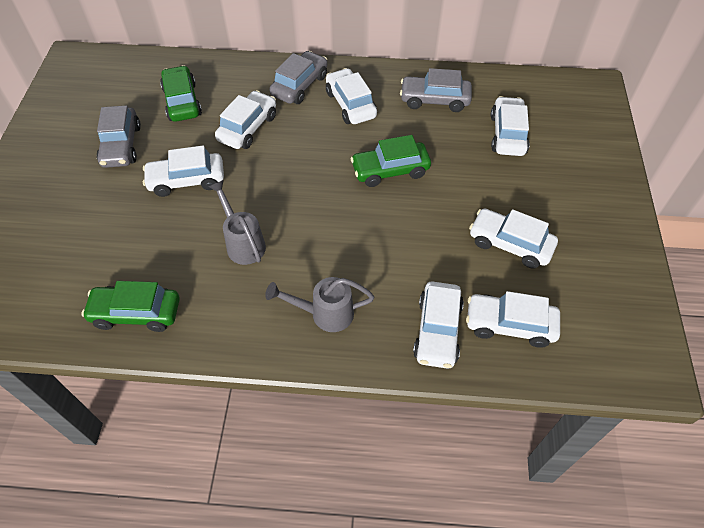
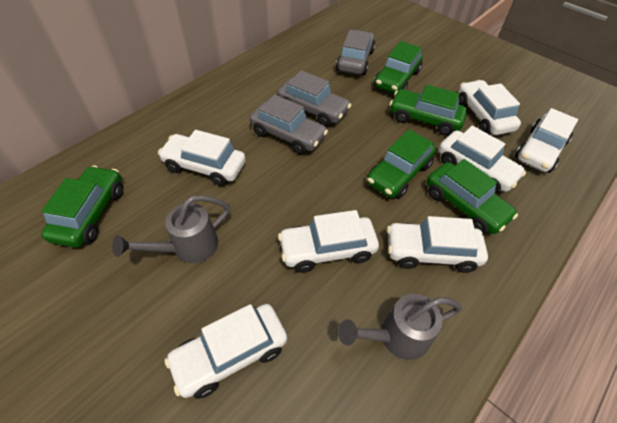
green car: 3 -> 5

